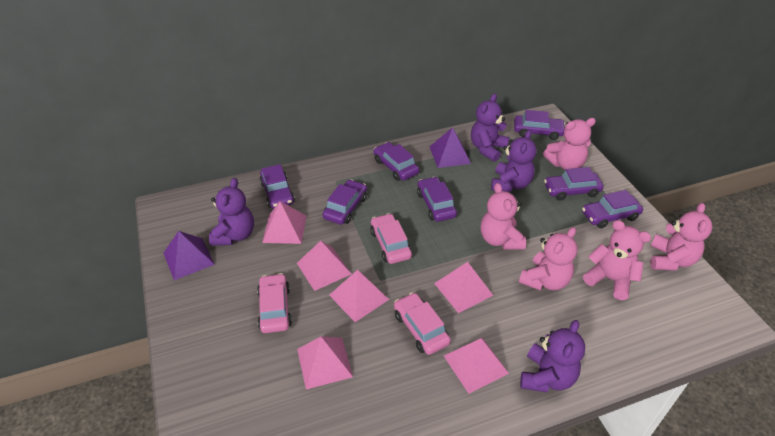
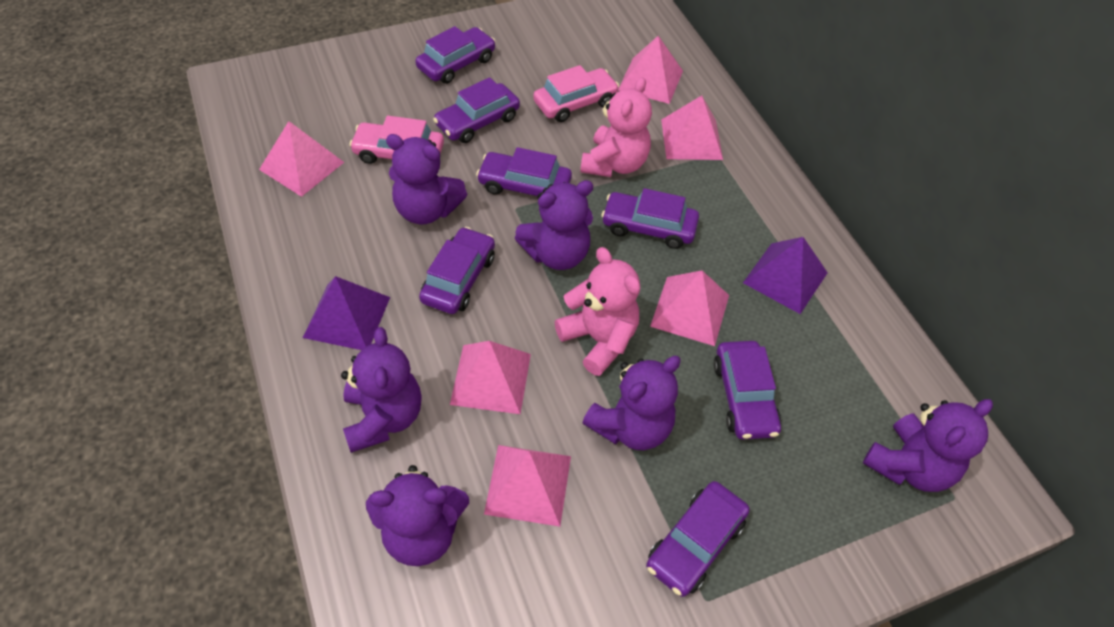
pink car: 3 -> 2
pink teddy bear: 5 -> 2
purple teddy bear: 4 -> 6

